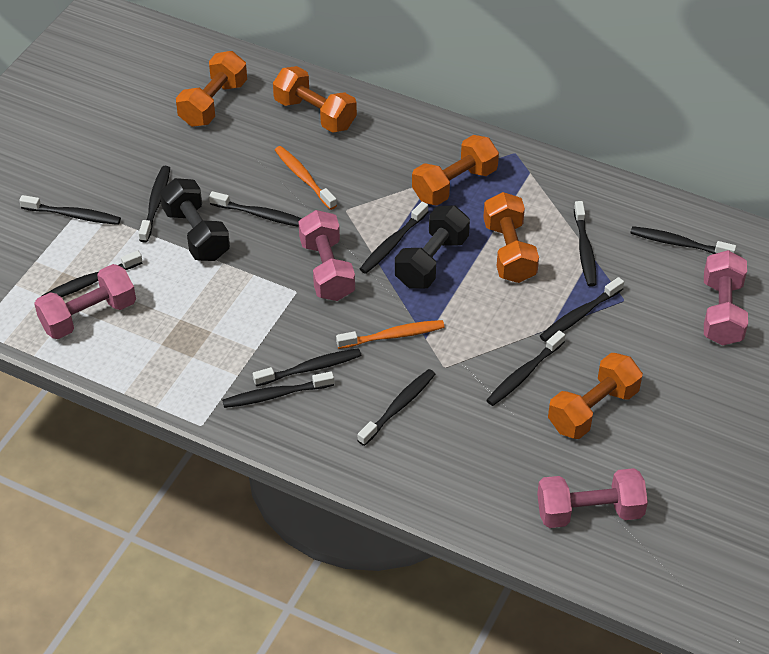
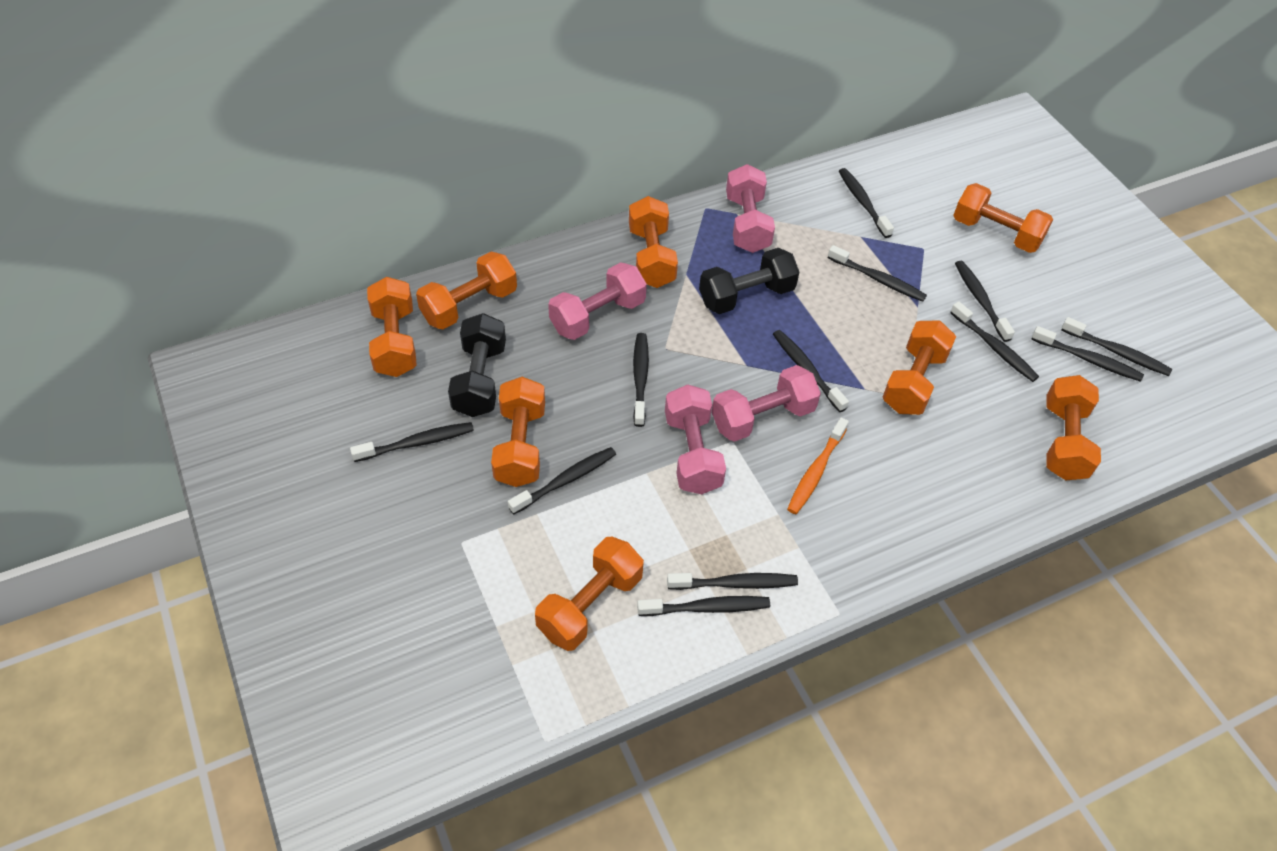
orange dumbbell: 5 -> 8
orange toothbrush: 2 -> 1

